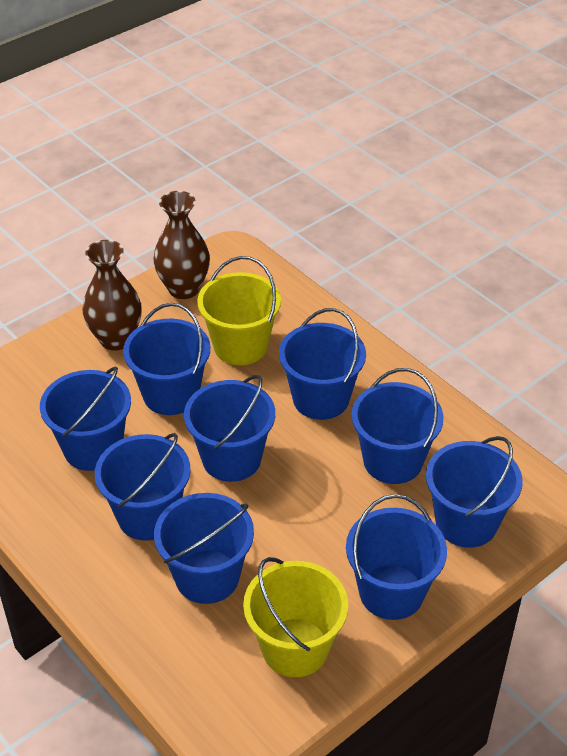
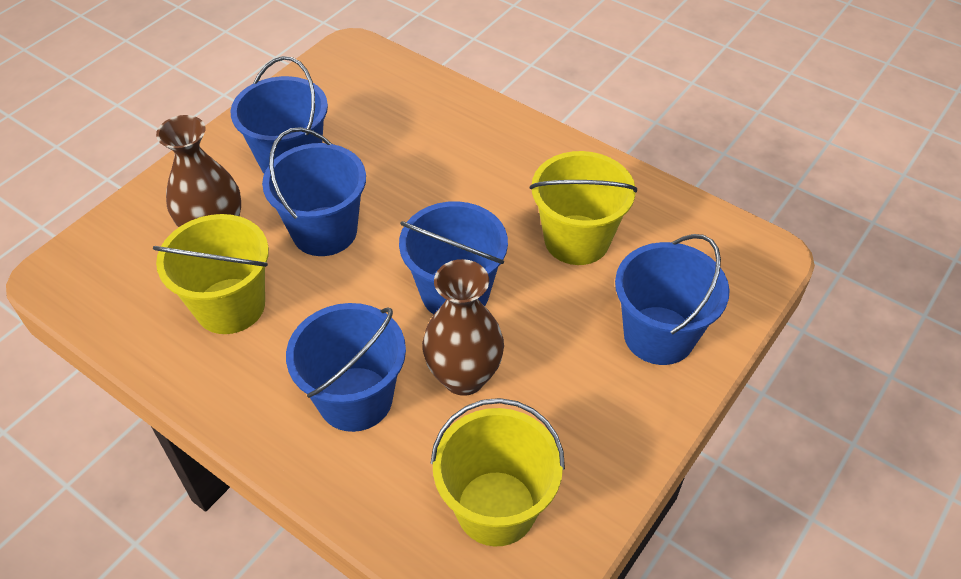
blue bucket: 9 -> 5
yellow bucket: 2 -> 3

